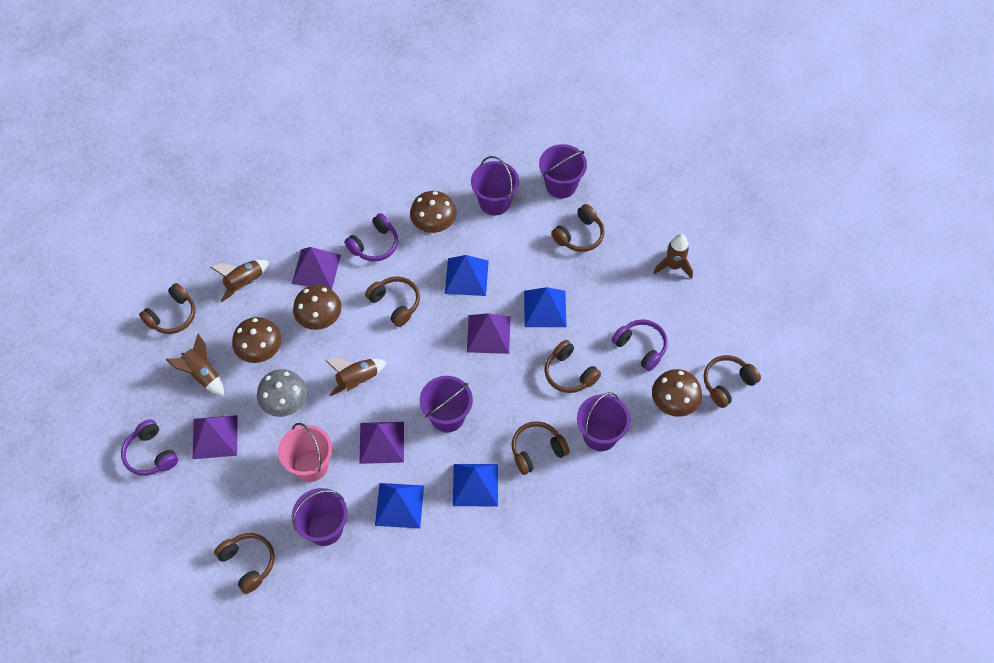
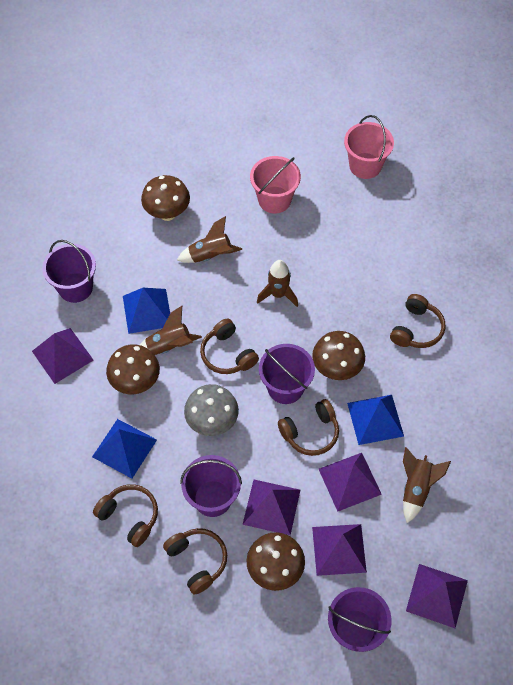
blue pyramid: 4 -> 3
brown headphones: 7 -> 5
pink bucket: 1 -> 2
purple bucket: 5 -> 4
purple headphones: 3 -> 0
purple pyramid: 4 -> 5

